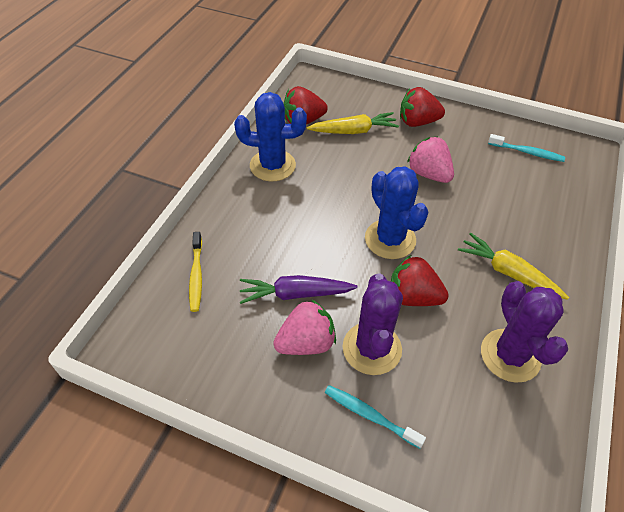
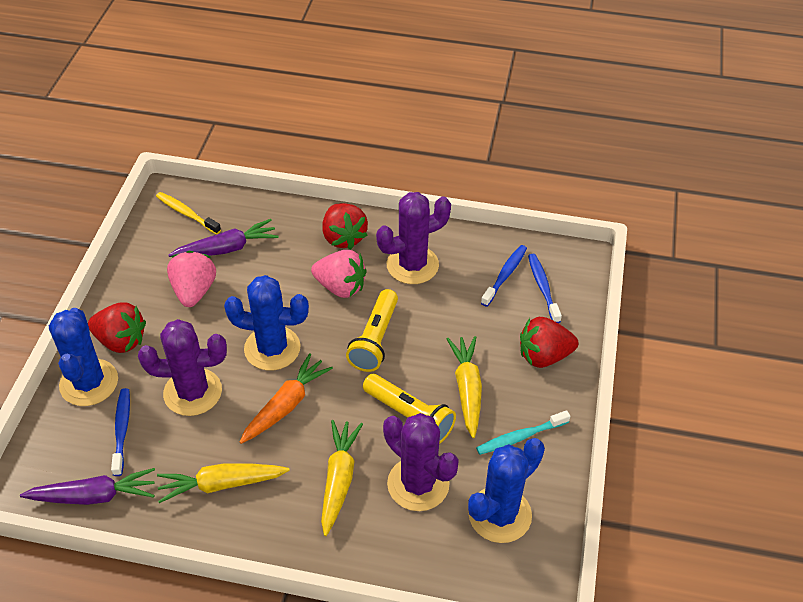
blue cactus: 2 -> 3
blue toothbrush: 0 -> 3
orange carrot: 0 -> 1
purple cactus: 2 -> 3
purple carrot: 1 -> 2
turquoise toothbrush: 2 -> 1
yellow carrot: 2 -> 3
yellow flashlight: 0 -> 2

